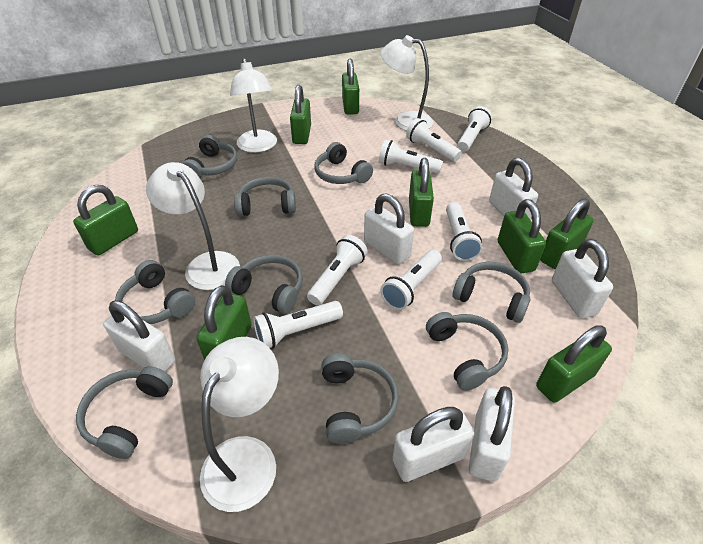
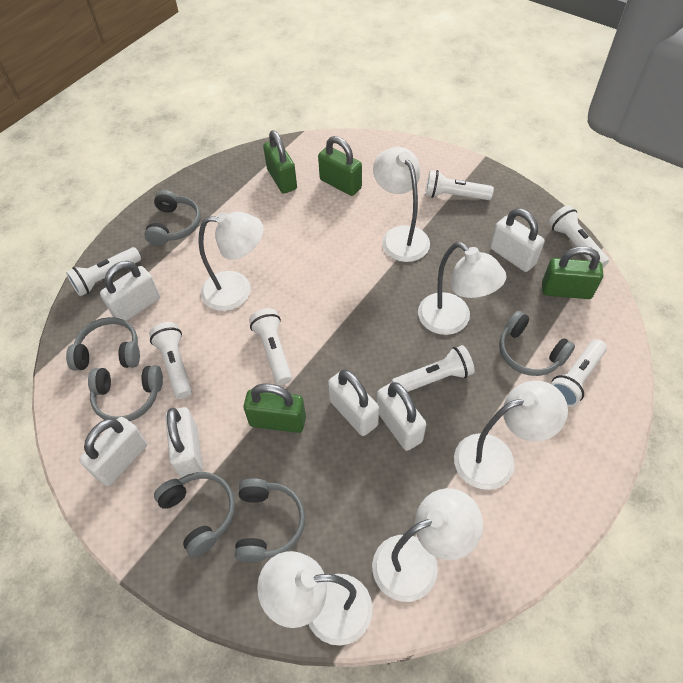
green padlock: 8 -> 4
grey headphones: 9 -> 6
white lamp: 4 -> 6

